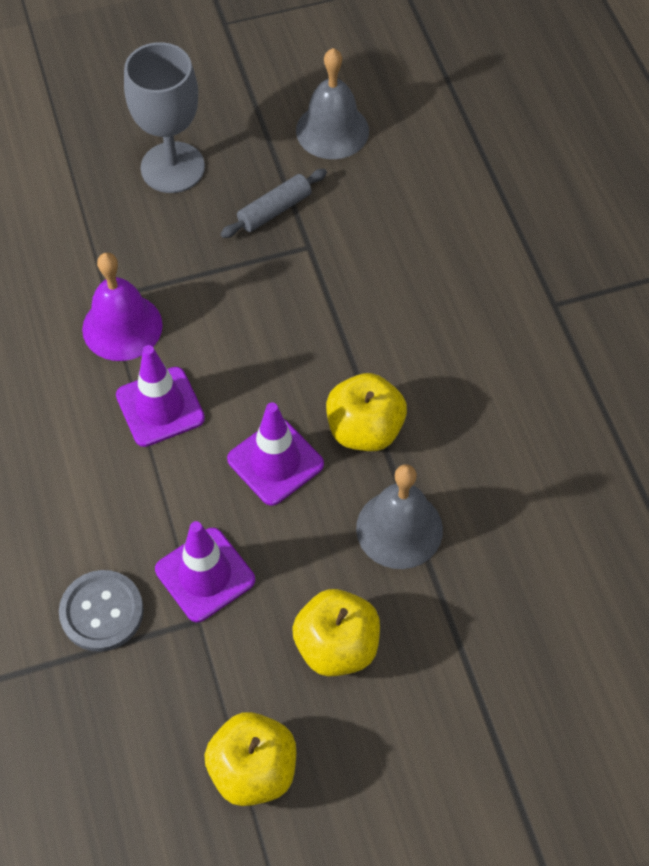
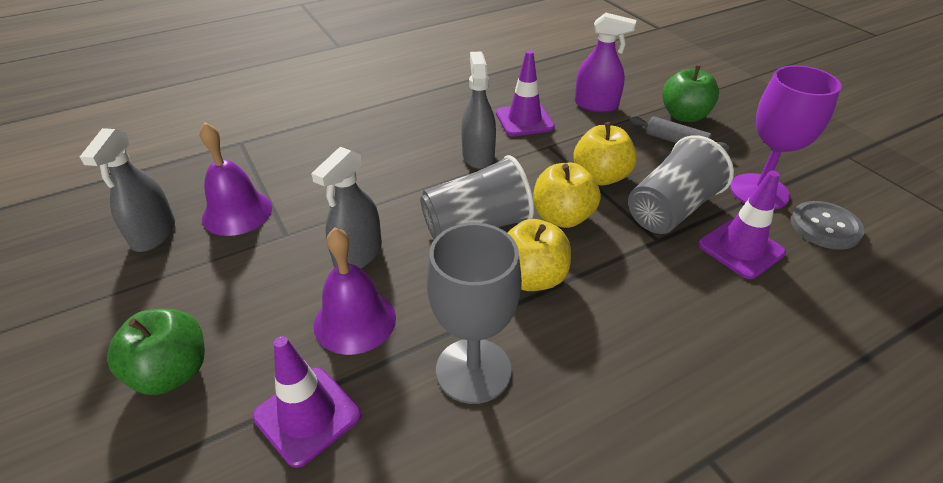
green apple: 0 -> 2
grey bell: 2 -> 0
grey cup: 0 -> 2
grey spray bottle: 0 -> 3
purple bell: 1 -> 2
purple goblet: 0 -> 1
purple spray bottle: 0 -> 1

